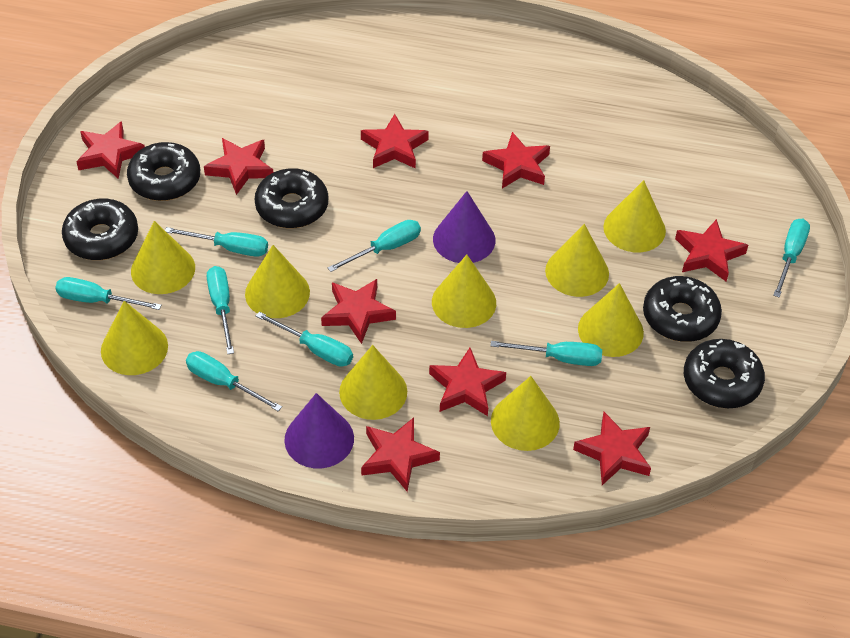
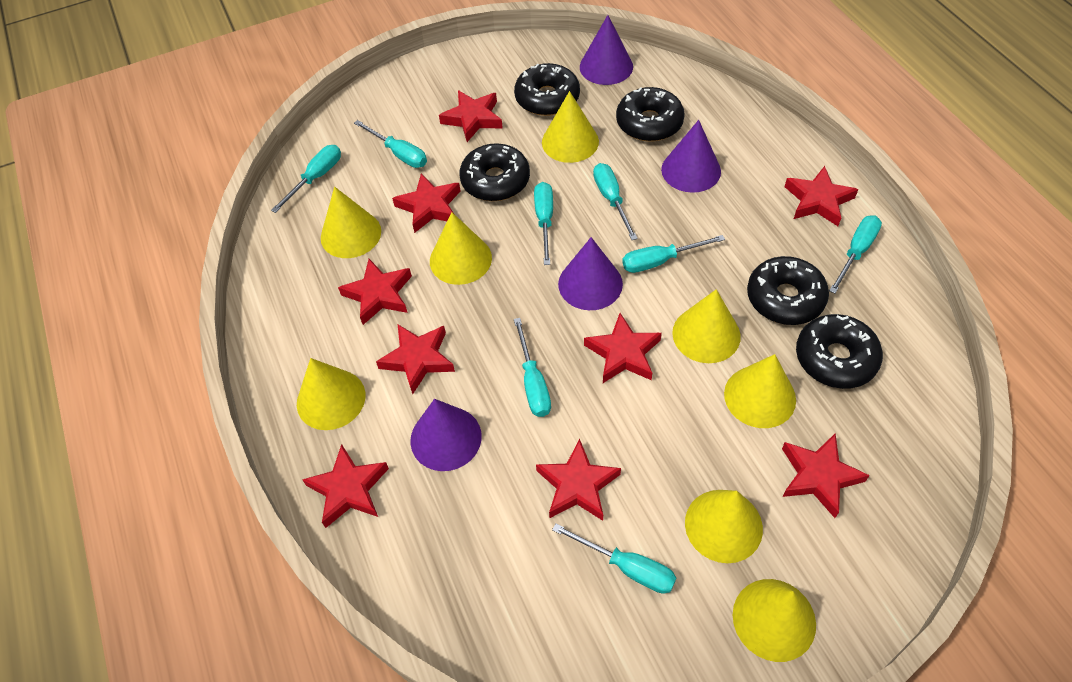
purple cone: 2 -> 4
yellow cone: 9 -> 8

